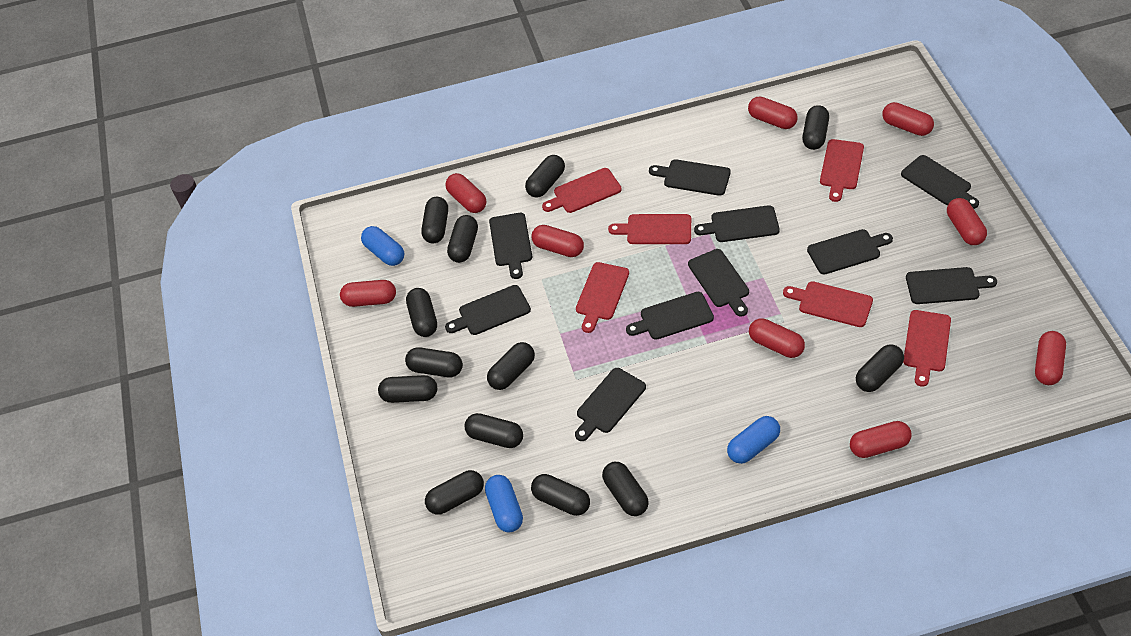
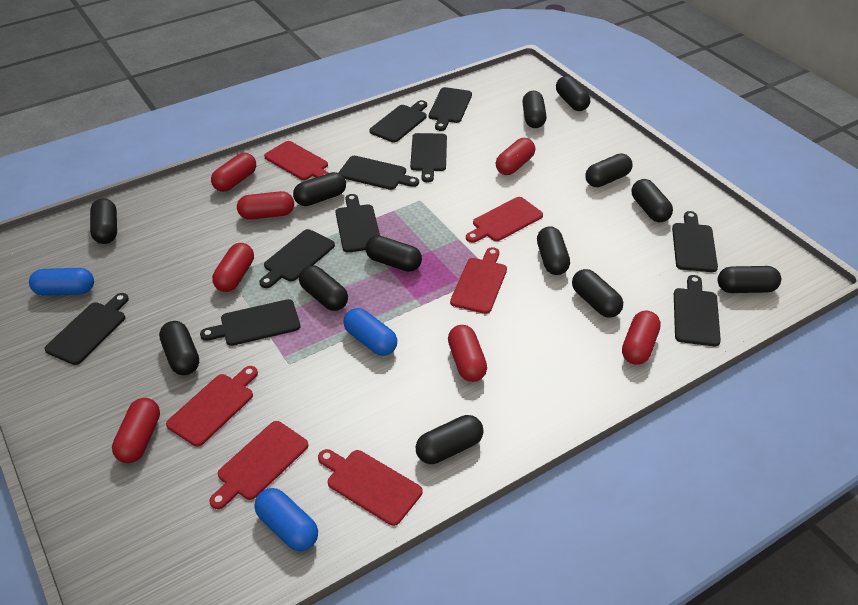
red capsule: 9 -> 7

